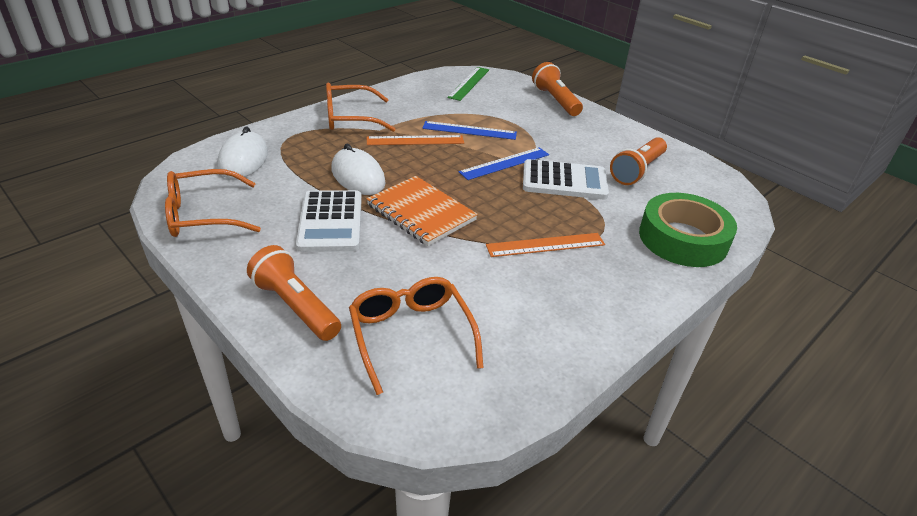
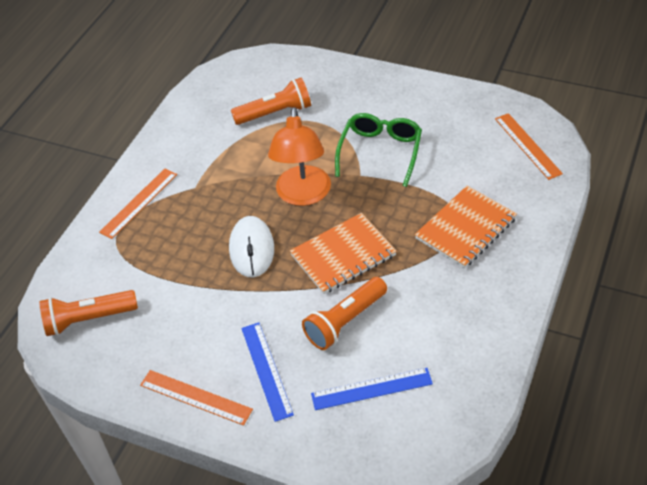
green glasses: 0 -> 1
green ruler: 1 -> 0
green tape: 1 -> 0
orange glasses: 3 -> 0
orange lamp: 0 -> 1
orange notebook: 1 -> 2
orange ruler: 2 -> 3
white calculator: 2 -> 0
white mouse: 2 -> 1

